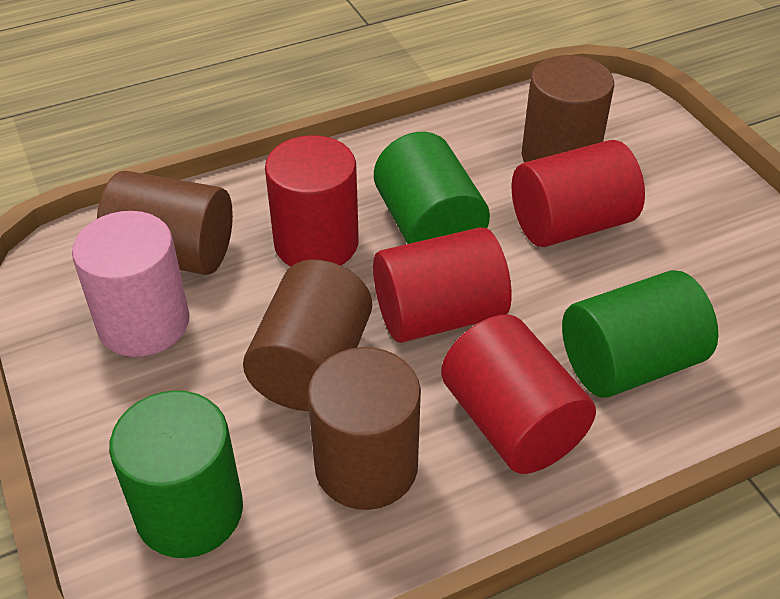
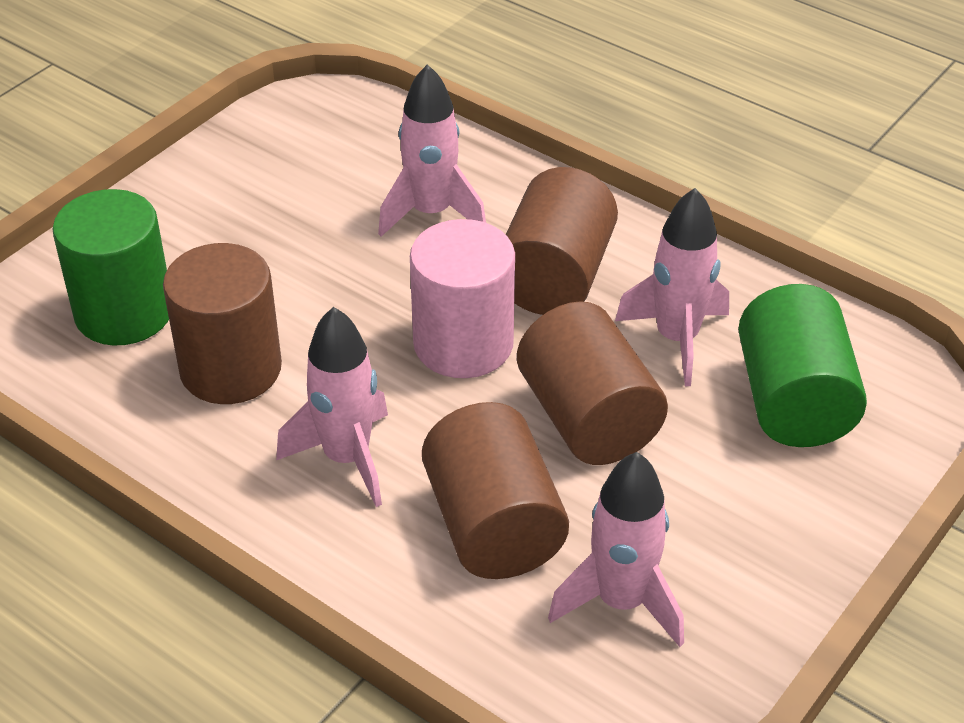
green cylinder: 3 -> 2
pink rocket: 0 -> 4
red cylinder: 4 -> 0

